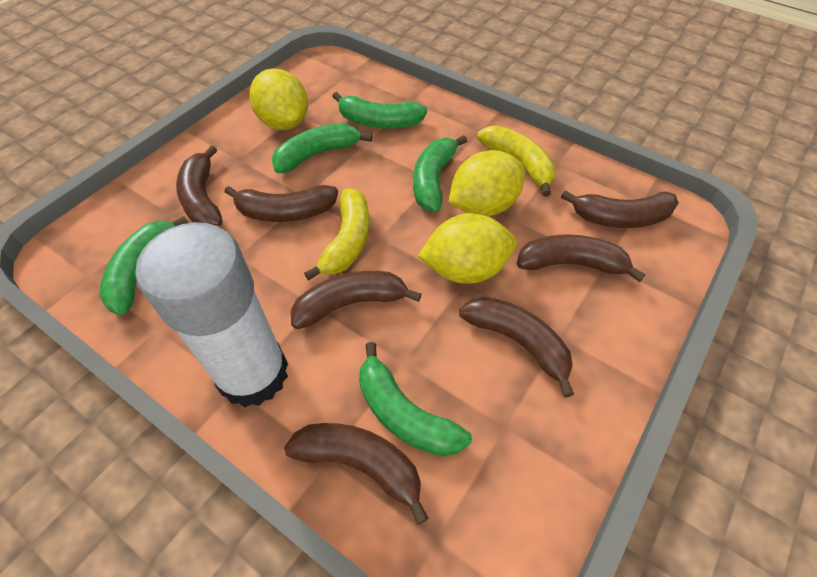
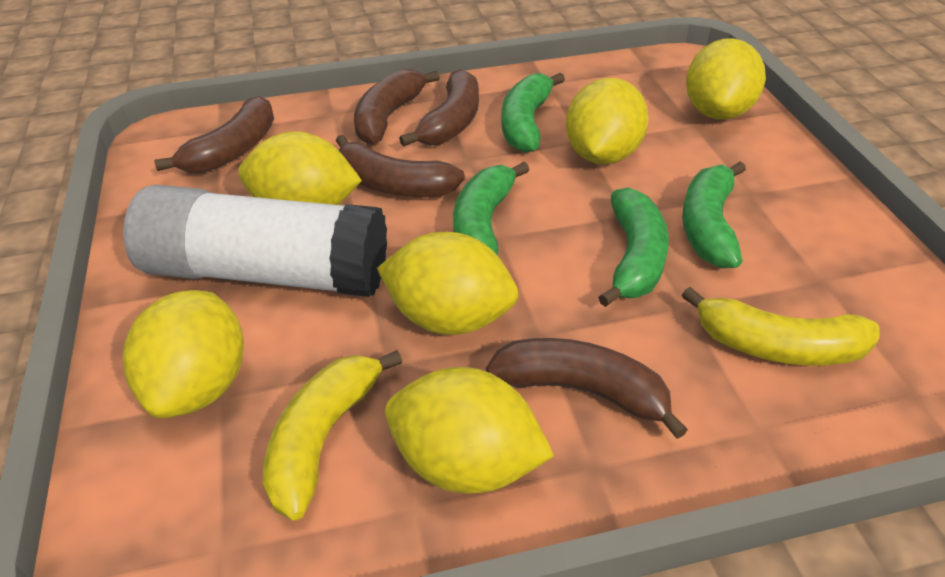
brown banana: 7 -> 5
green banana: 5 -> 4
yellow lemon: 3 -> 6

